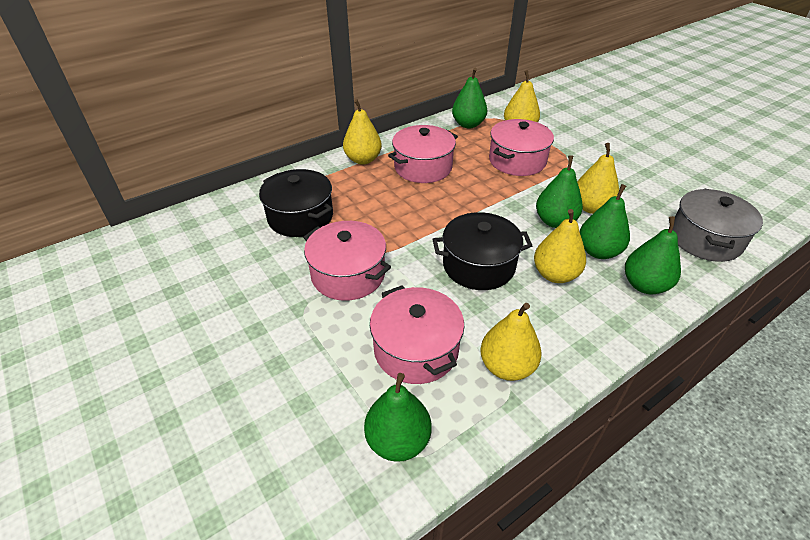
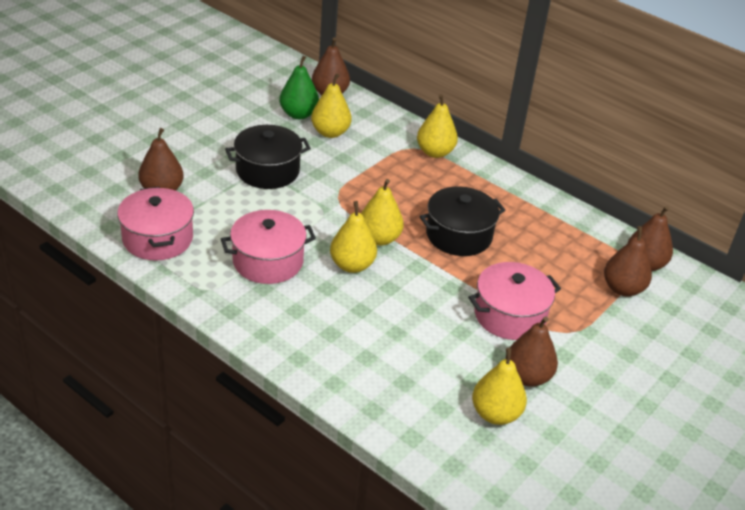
brown pear: 0 -> 5
green pear: 5 -> 1
grey pot: 1 -> 0
pink pot: 4 -> 3

